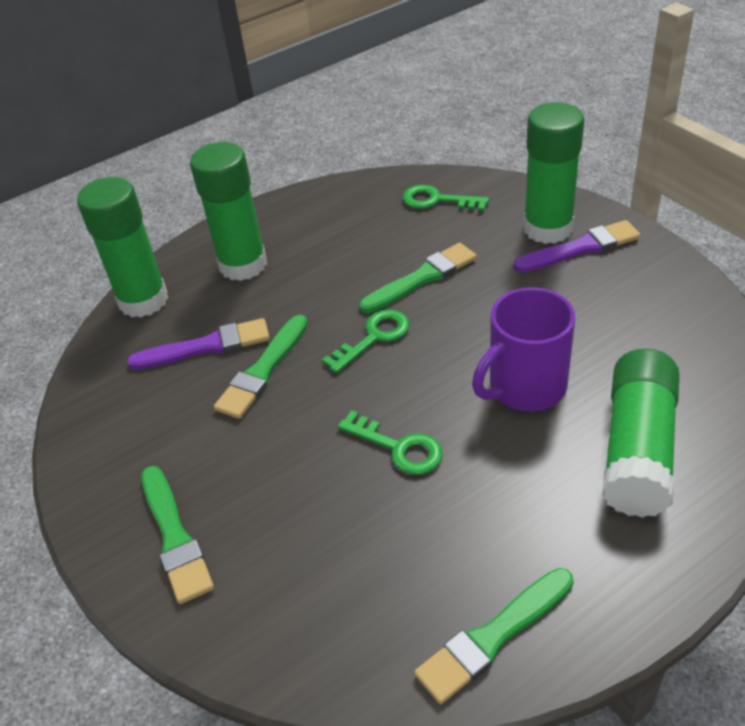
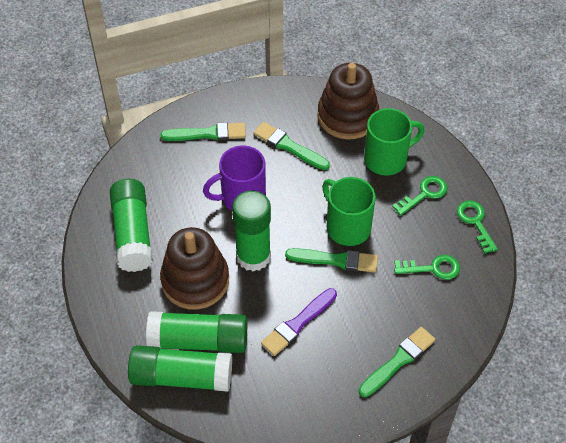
brown stacking toy: 0 -> 2
green mug: 0 -> 2
purple brush: 2 -> 1

